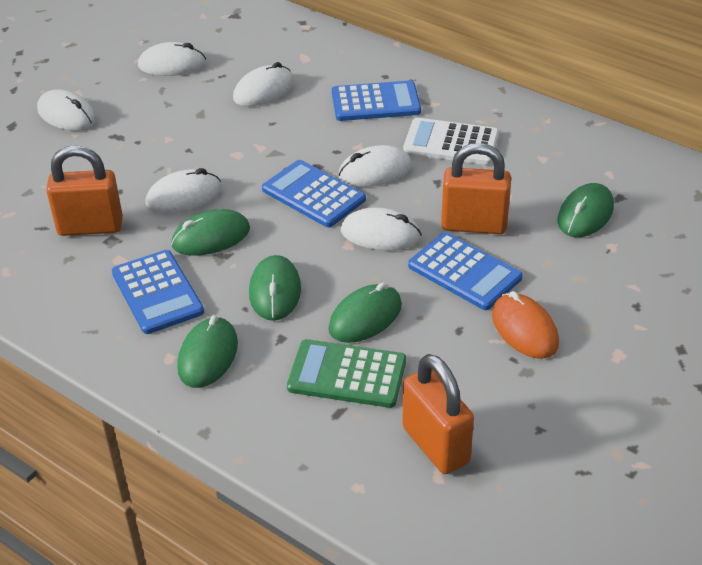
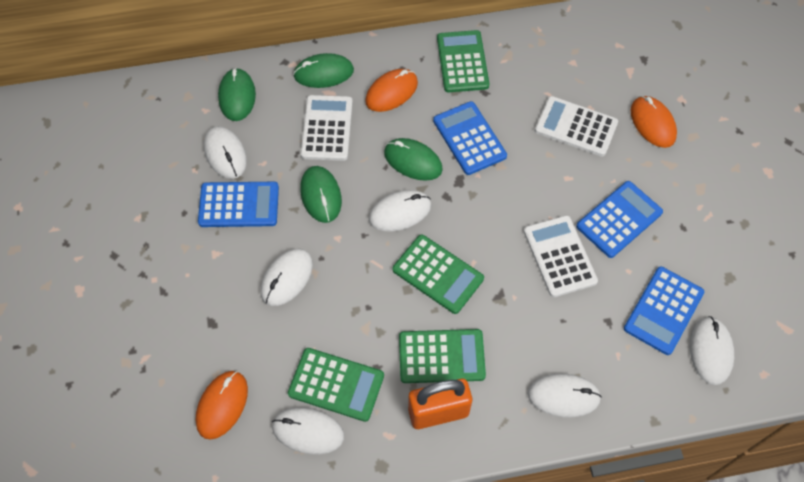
green calculator: 1 -> 4
green mouse: 5 -> 4
orange mouse: 1 -> 3
orange padlock: 3 -> 1
white calculator: 1 -> 3

